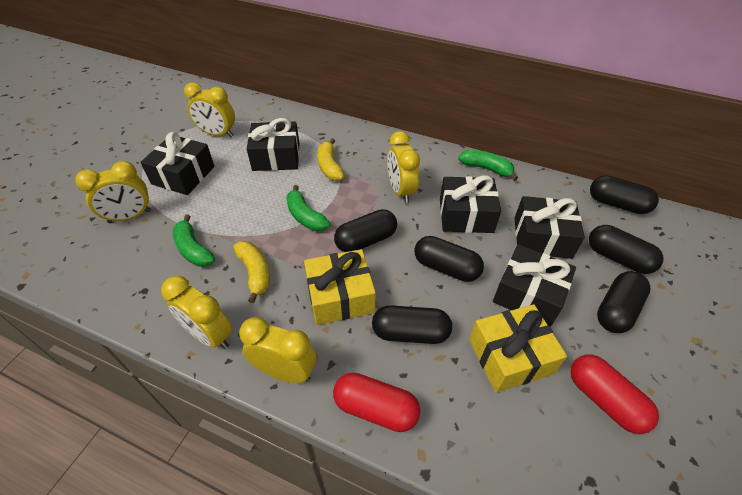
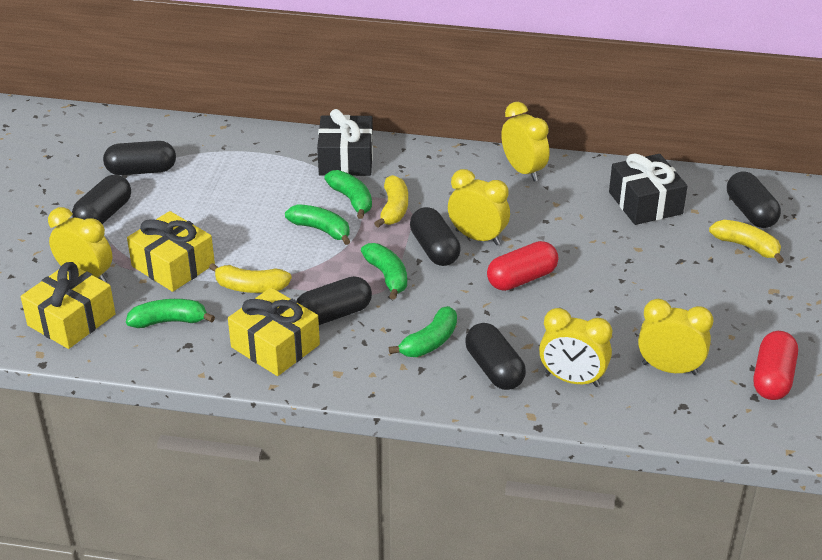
black gift: 5 -> 2
green banana: 3 -> 5
yellow banana: 2 -> 3
yellow gift: 2 -> 3

